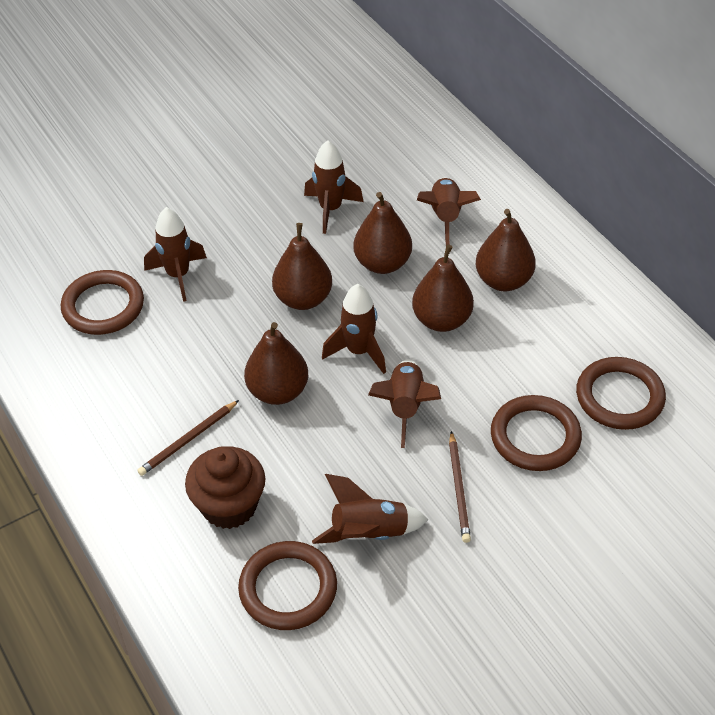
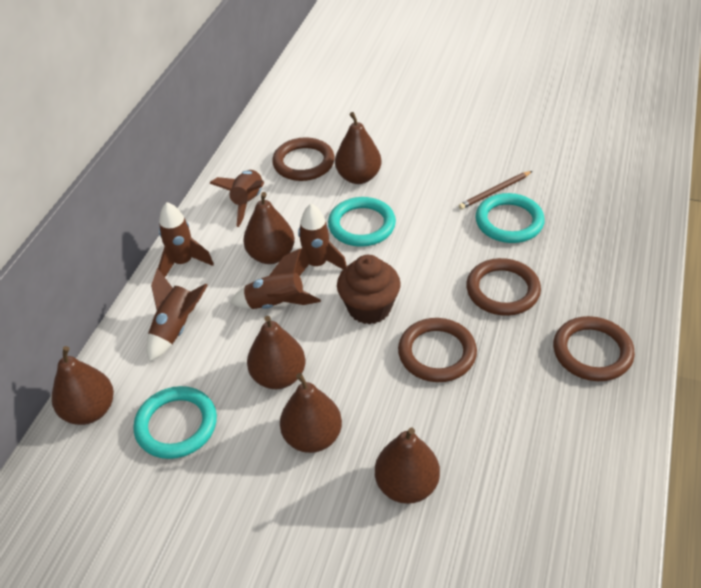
brown pear: 5 -> 6
brown pencil: 2 -> 1
brown rocket: 6 -> 5
turquoise ring: 0 -> 3

